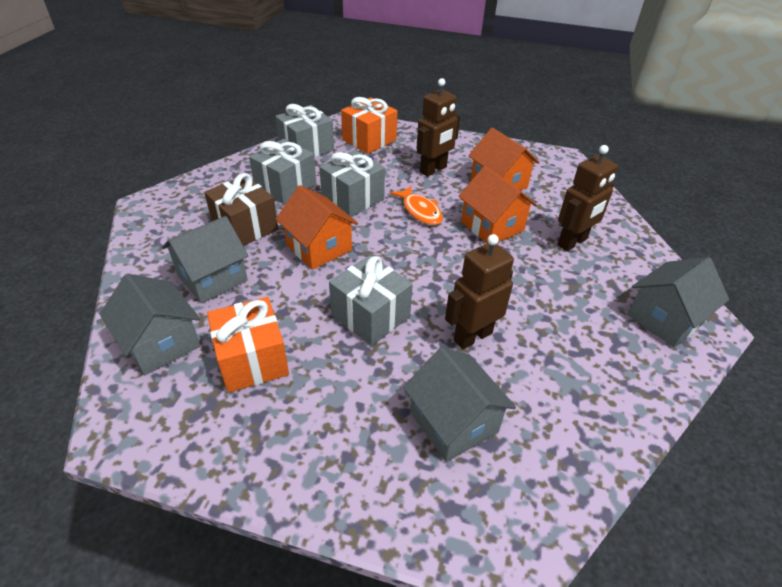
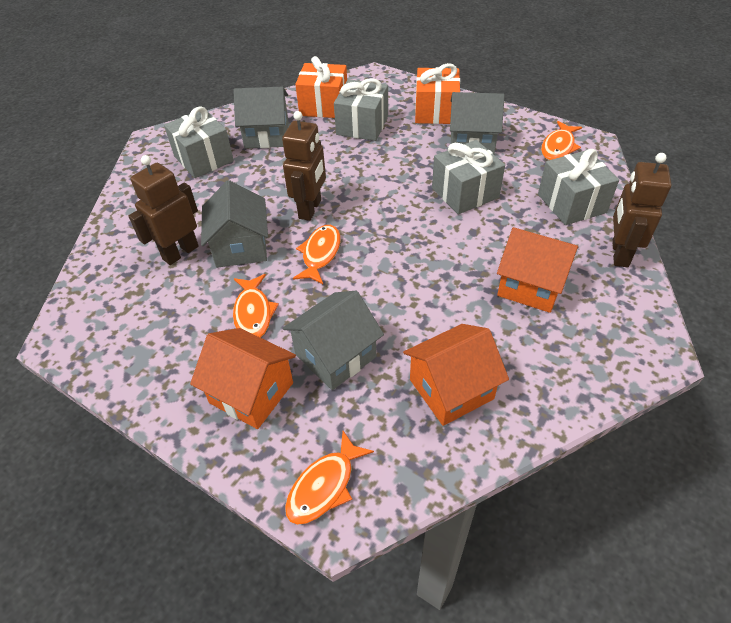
brown gift: 1 -> 0
orange fish: 1 -> 4

